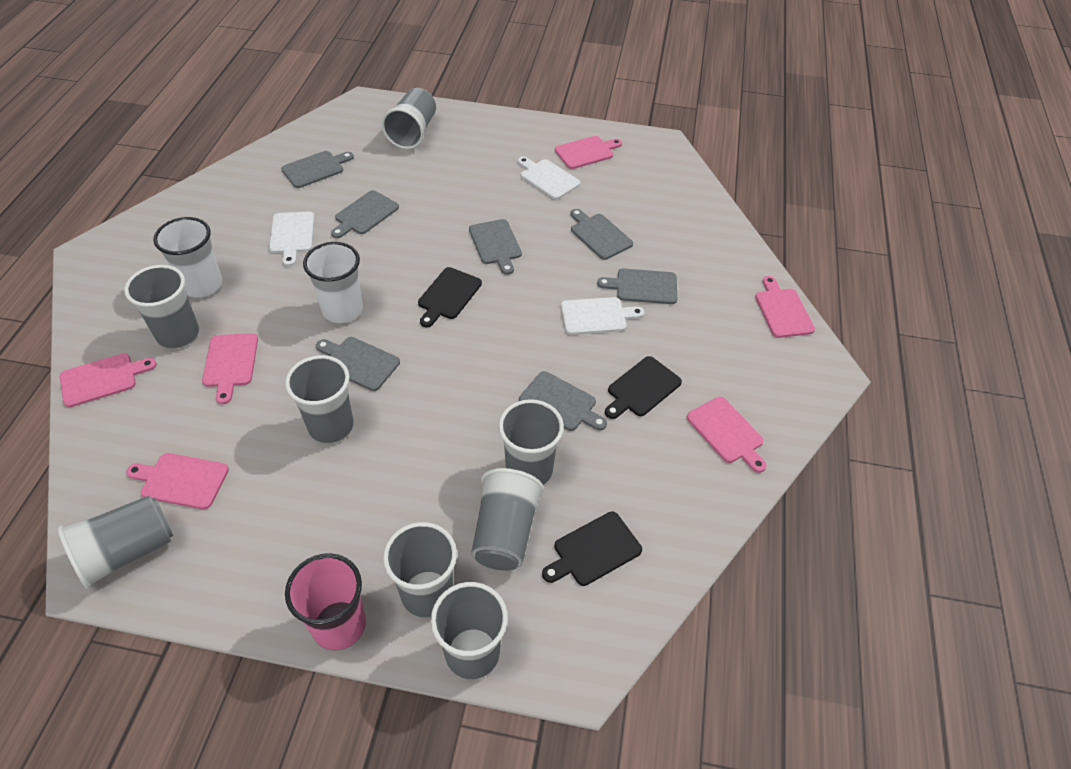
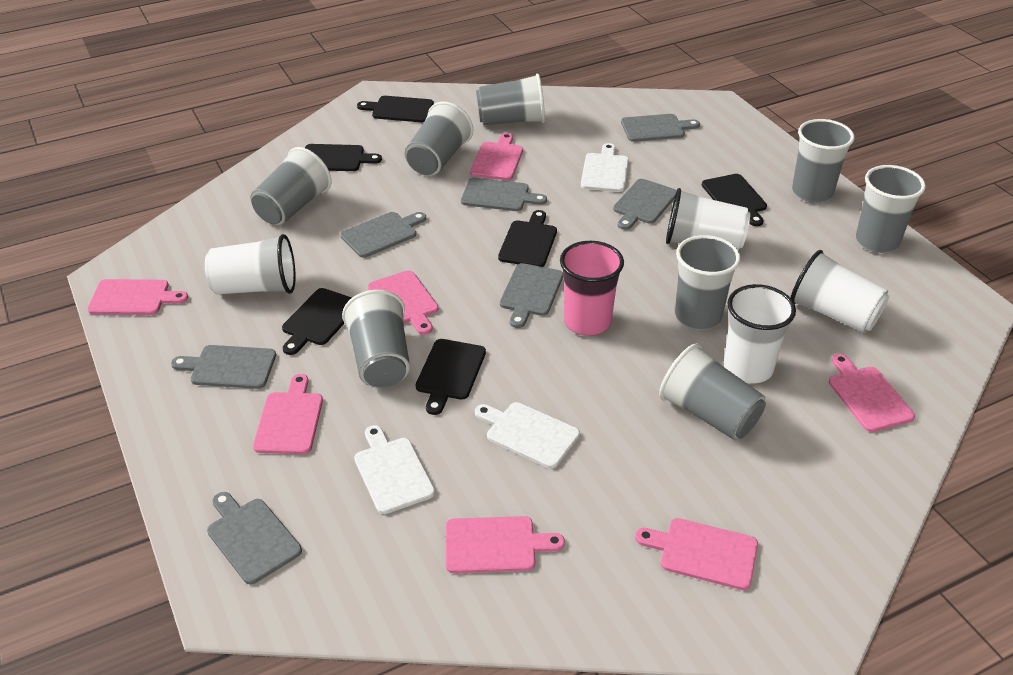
black cutting board: 3 -> 6
pink cutting board: 6 -> 7
white cup: 2 -> 4

